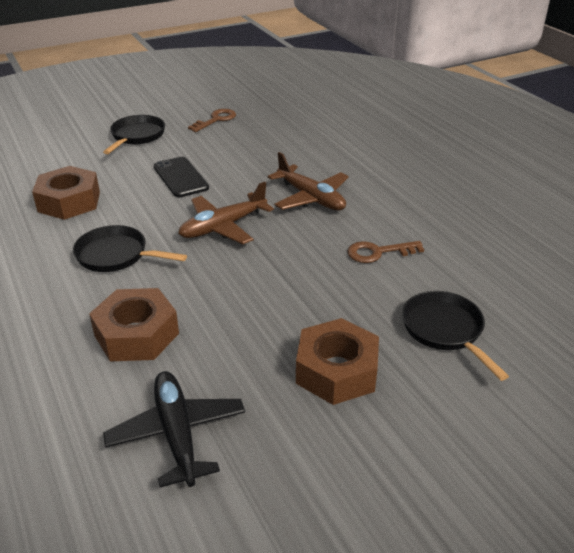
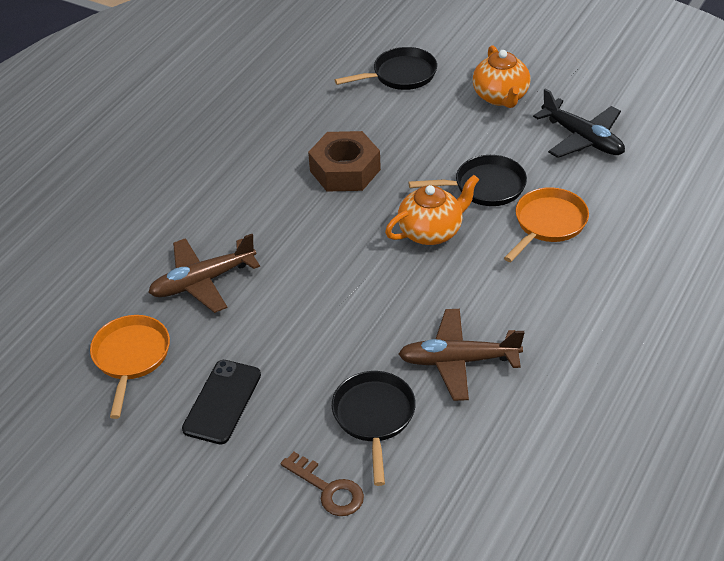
brown key: 2 -> 1
brown nut: 3 -> 1
orange pan: 0 -> 2
orange teapot: 0 -> 2

